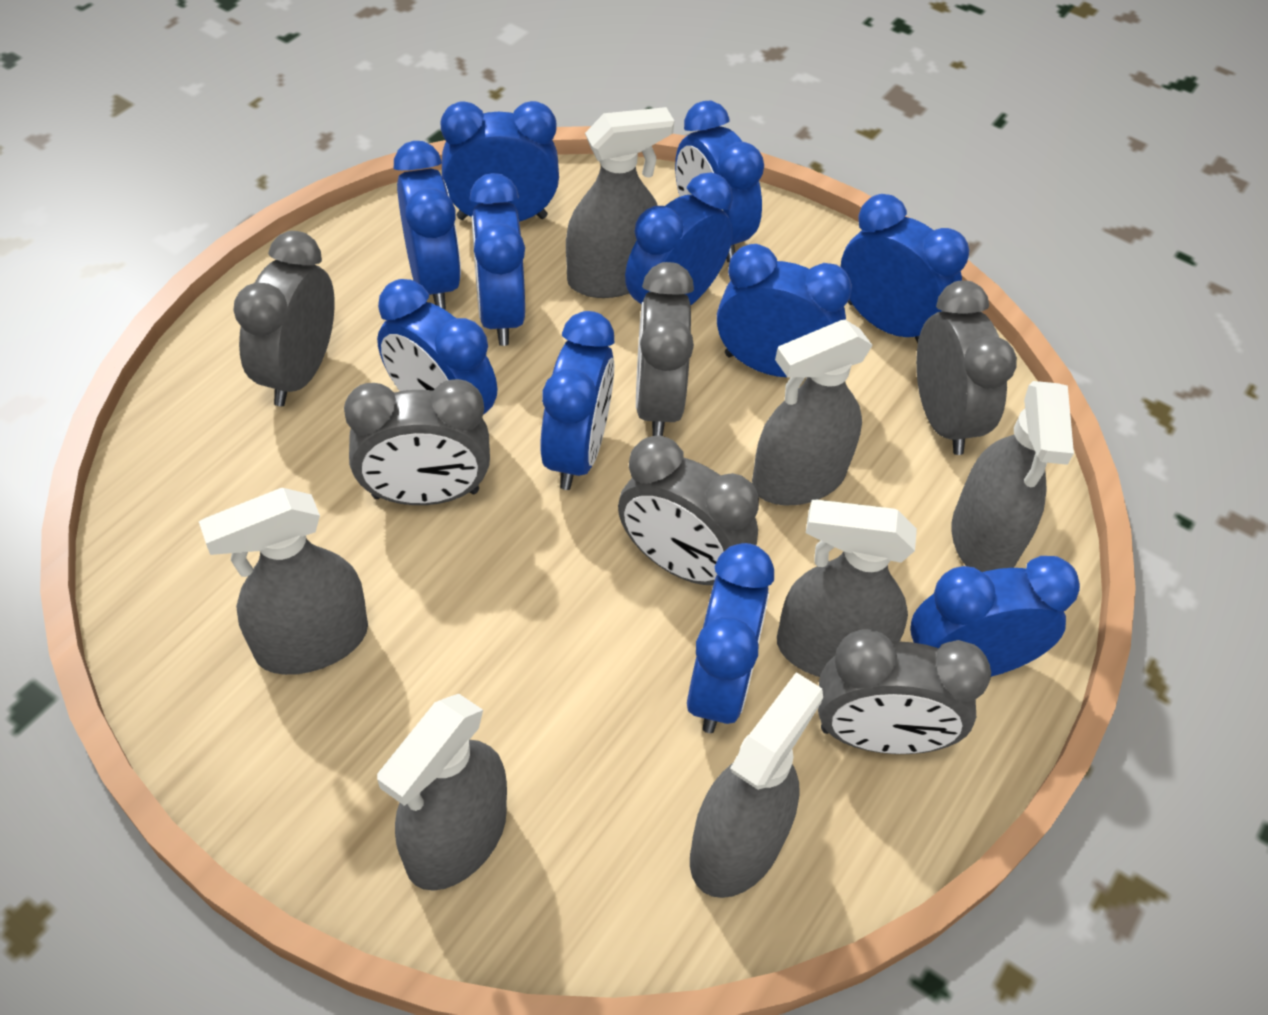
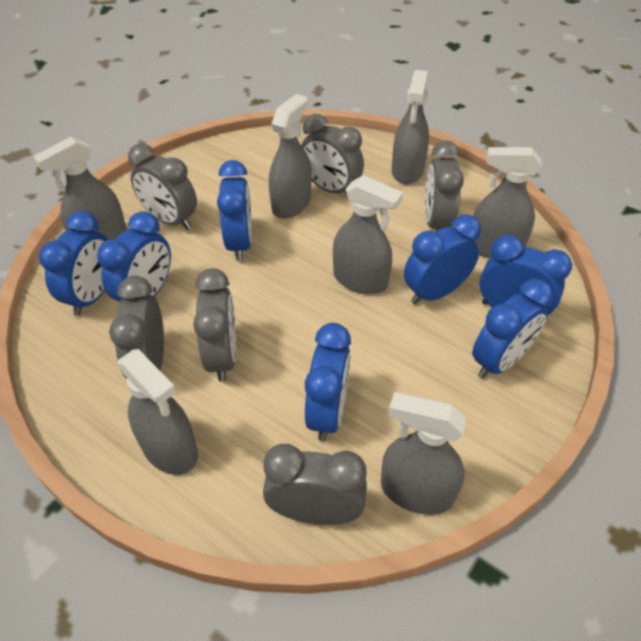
blue clock: 11 -> 7

